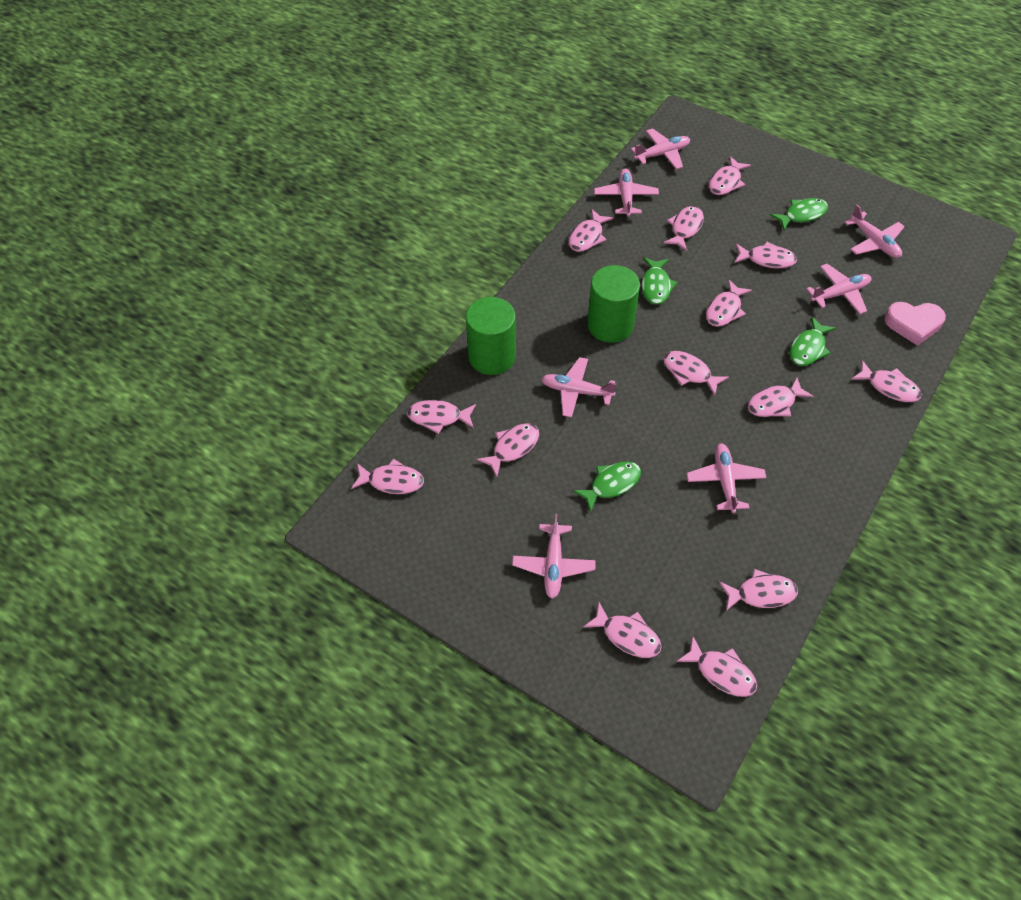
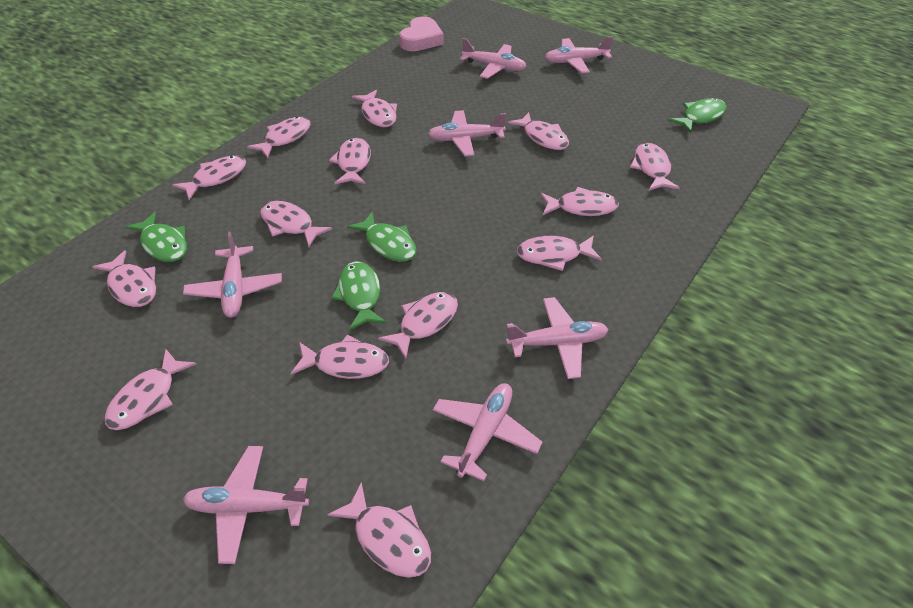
green cylinder: 2 -> 0

